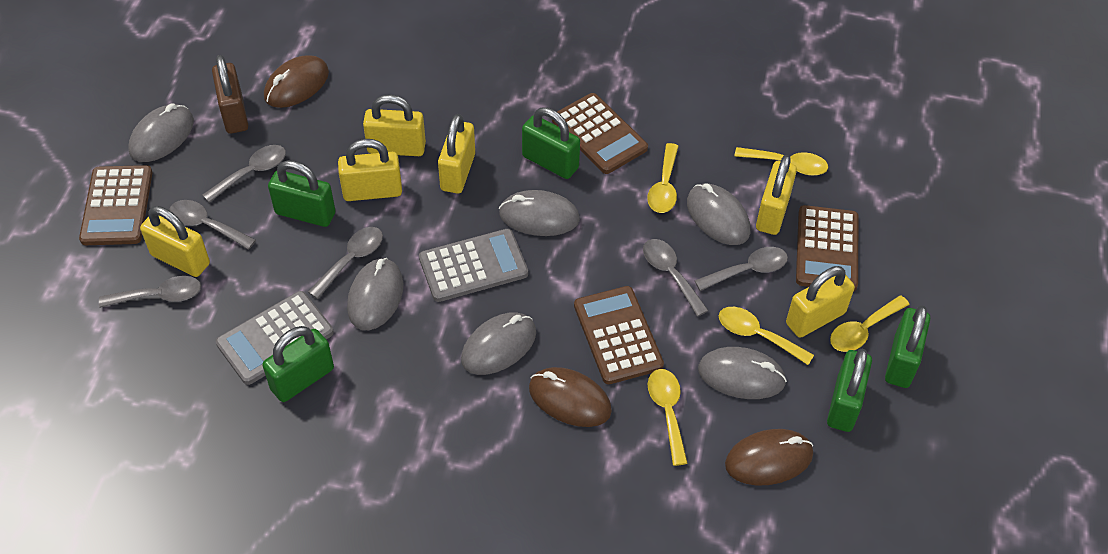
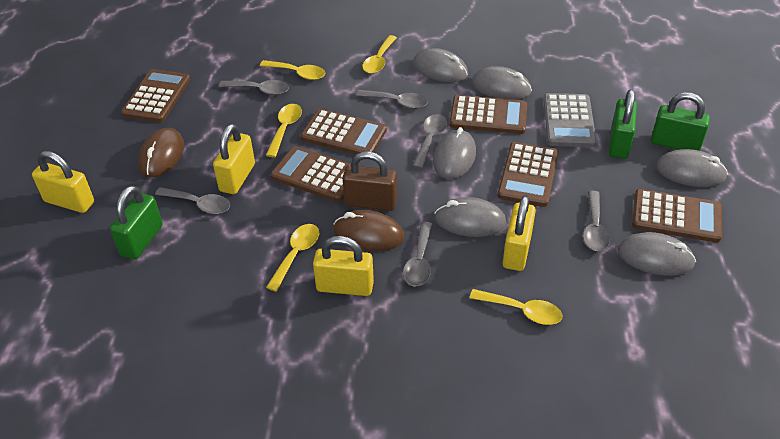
brown calculator: 4 -> 6
brown mouse: 3 -> 2
green padlock: 5 -> 3
grey calculator: 2 -> 1
yellow padlock: 6 -> 4

